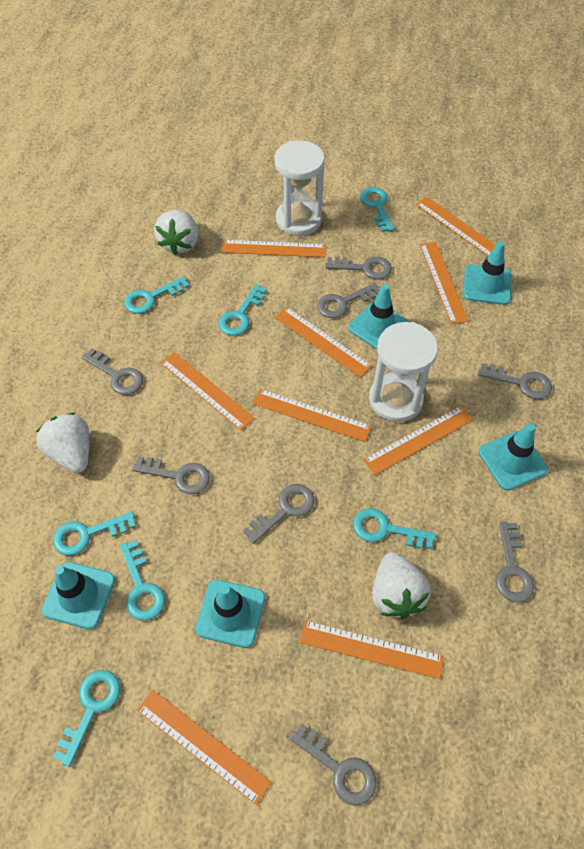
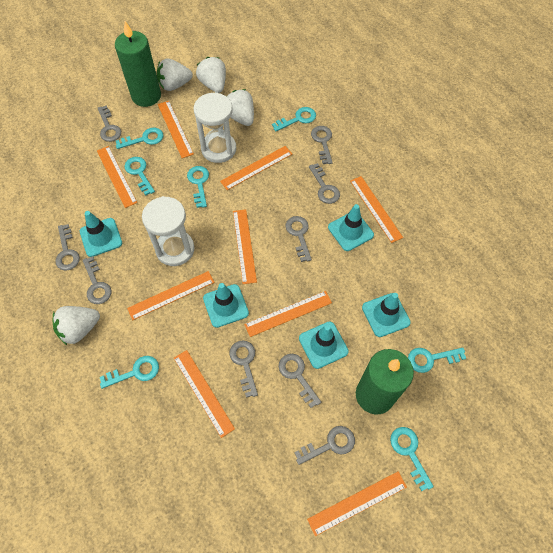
green candle: 0 -> 2
grey key: 8 -> 9
white strawberry: 3 -> 4

